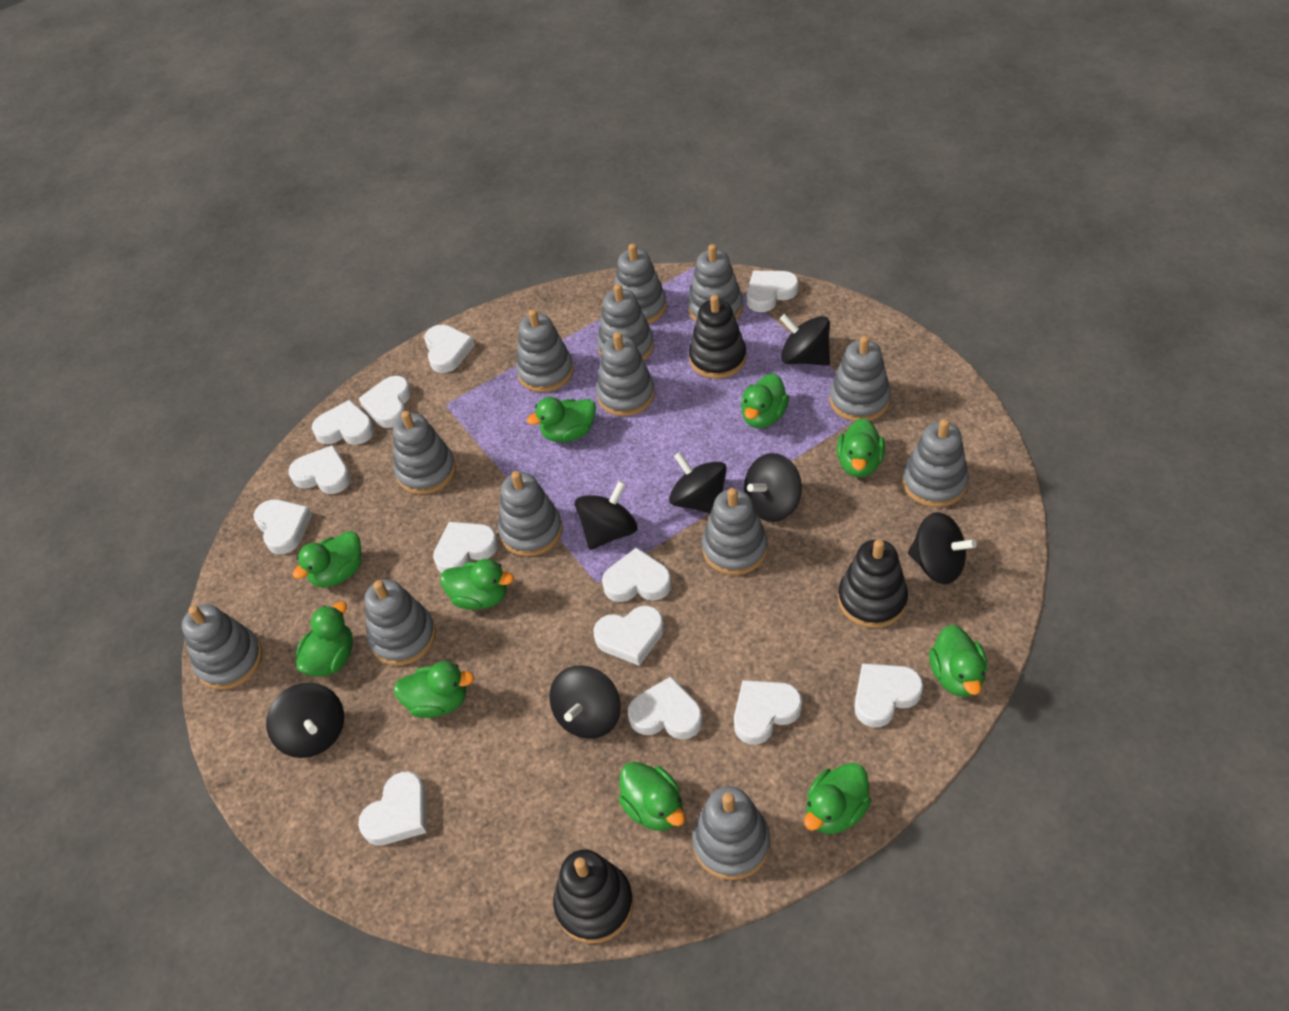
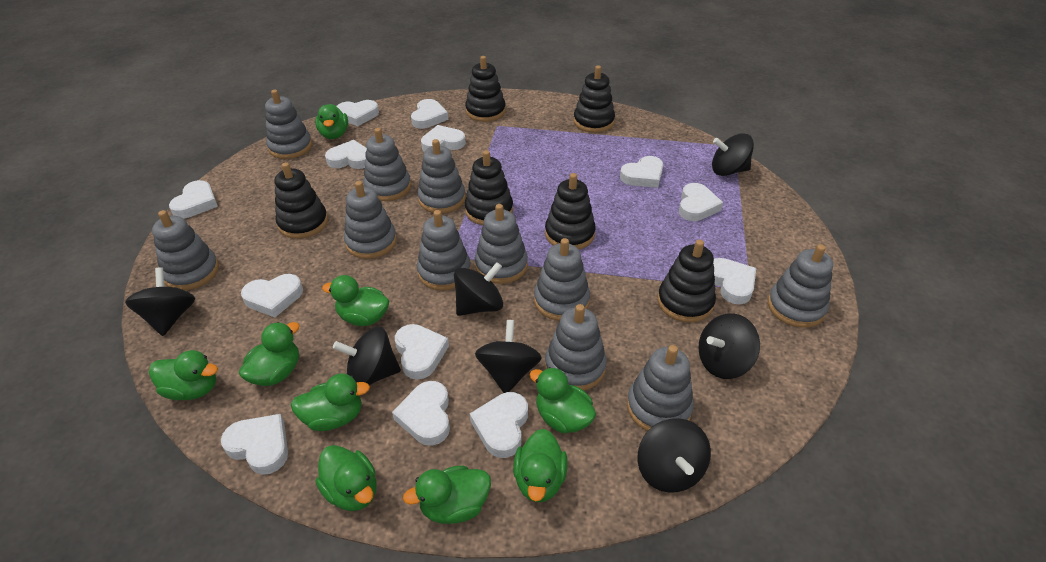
black stacking toy: 3 -> 6
green duck: 10 -> 9
grey stacking toy: 13 -> 11

